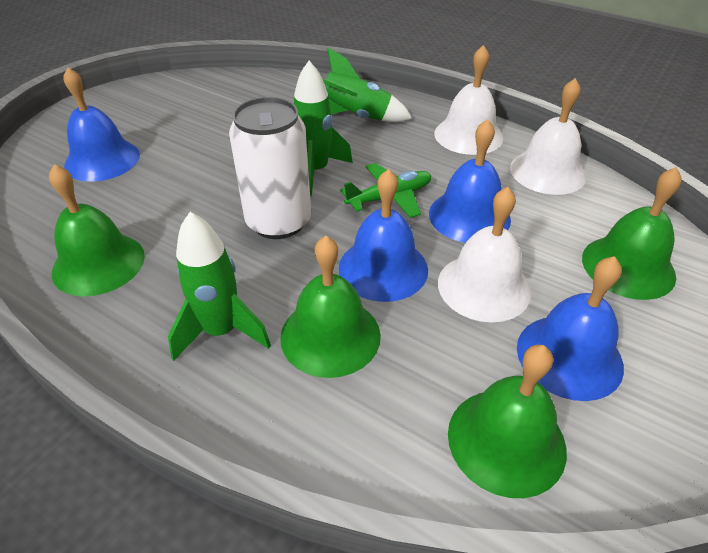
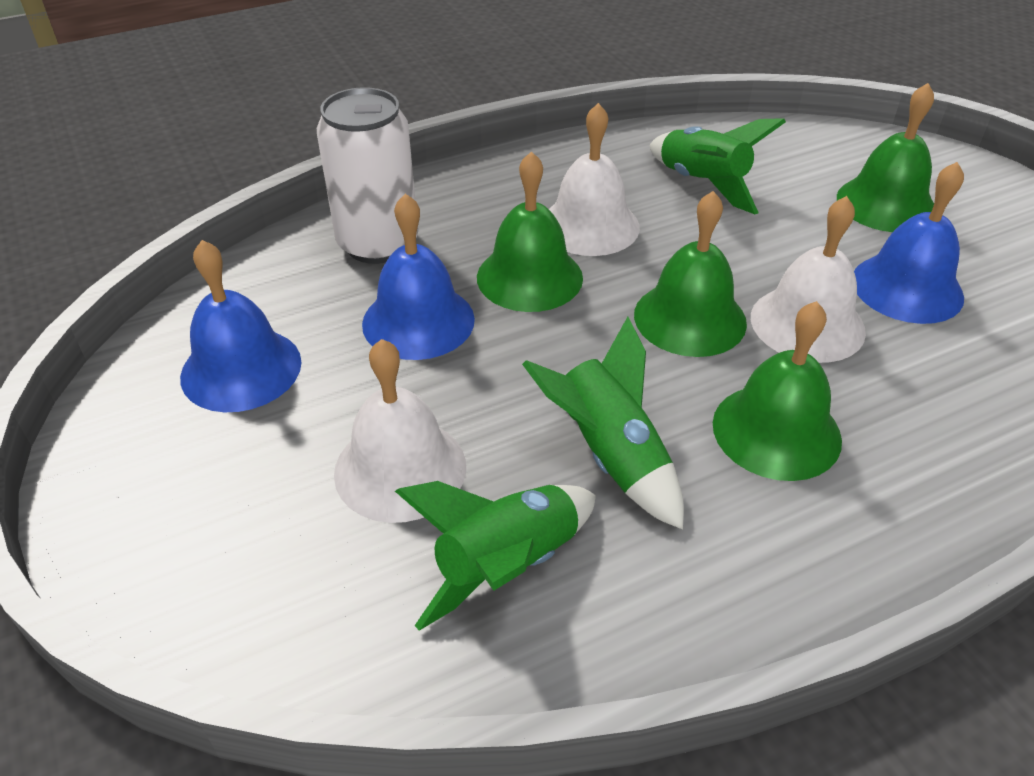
blue bell: 4 -> 3
green plane: 1 -> 0

